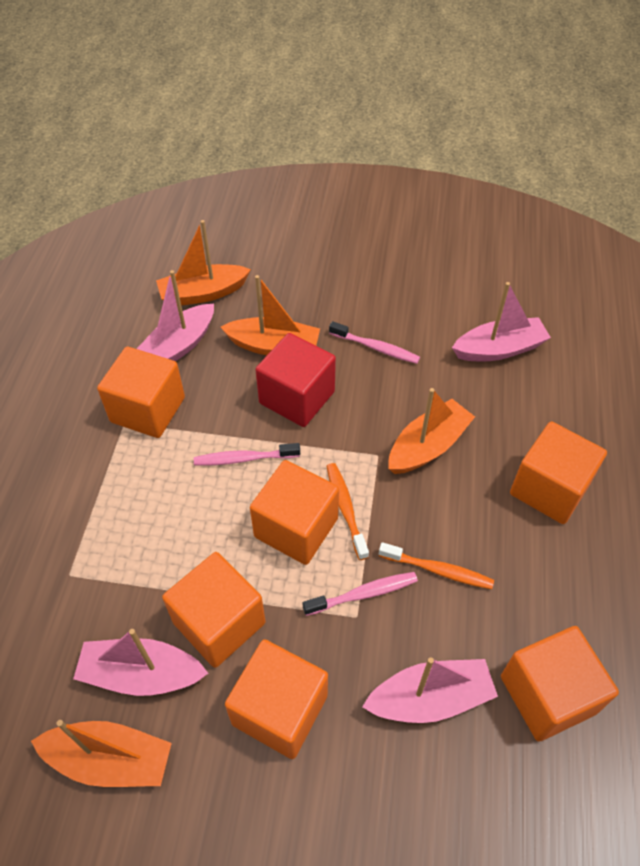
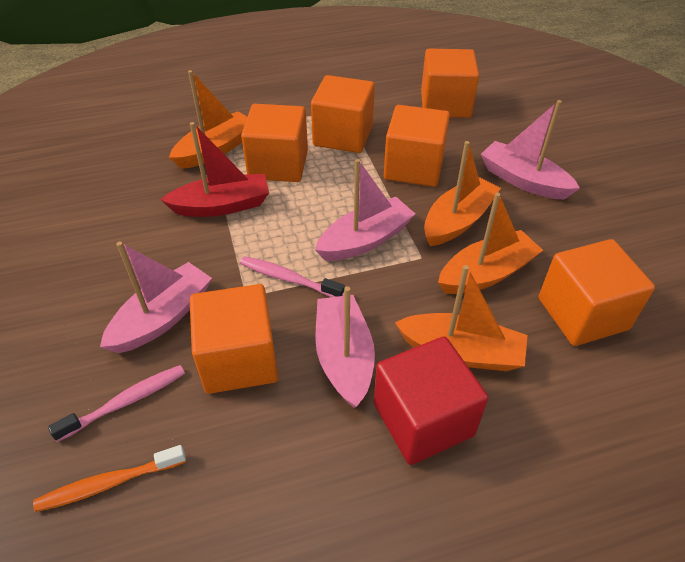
orange toothbrush: 2 -> 1
pink toothbrush: 3 -> 2
red boat: 0 -> 1

